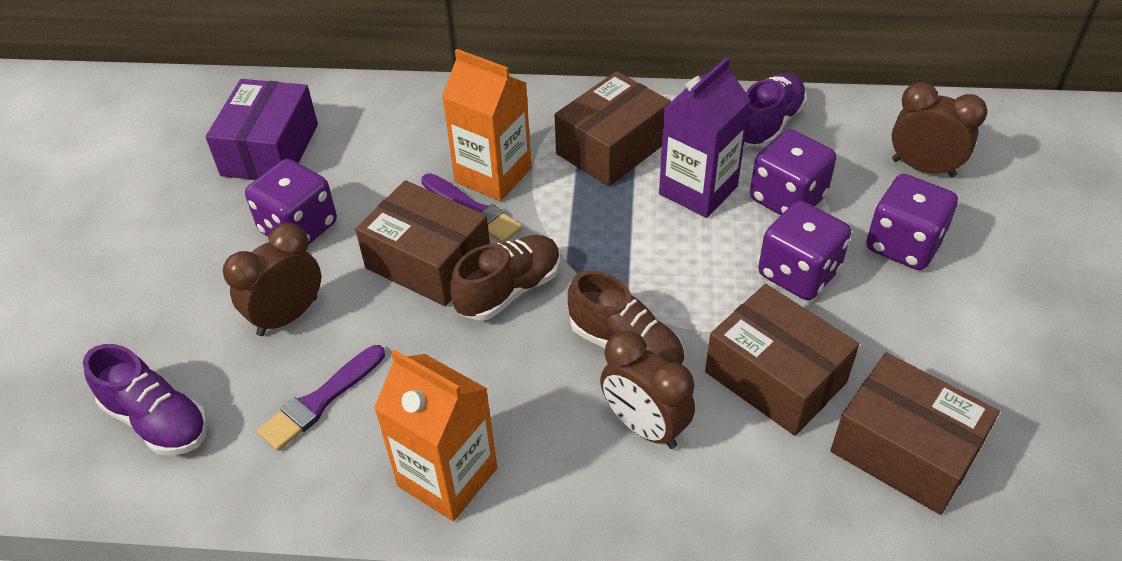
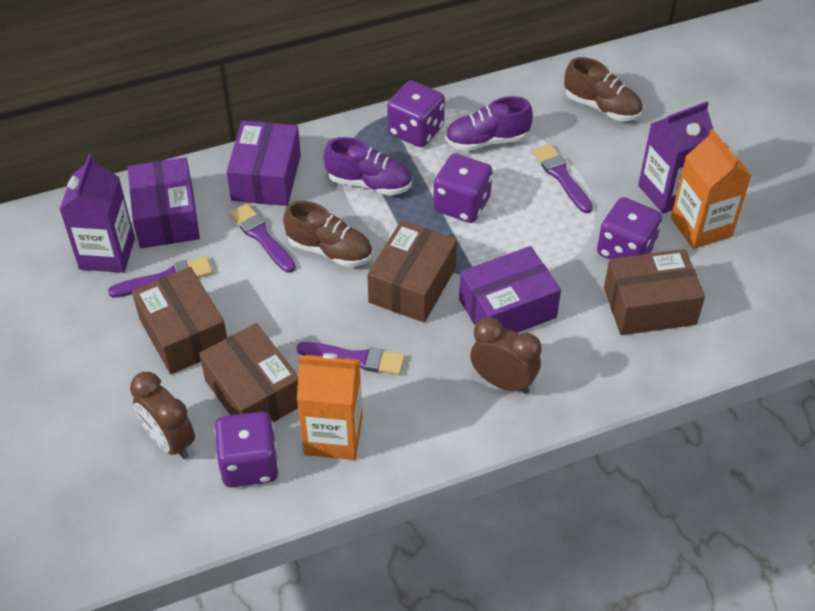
brown clock: 3 -> 2
purple box: 1 -> 3
purple brush: 2 -> 4
purple carton: 1 -> 2

